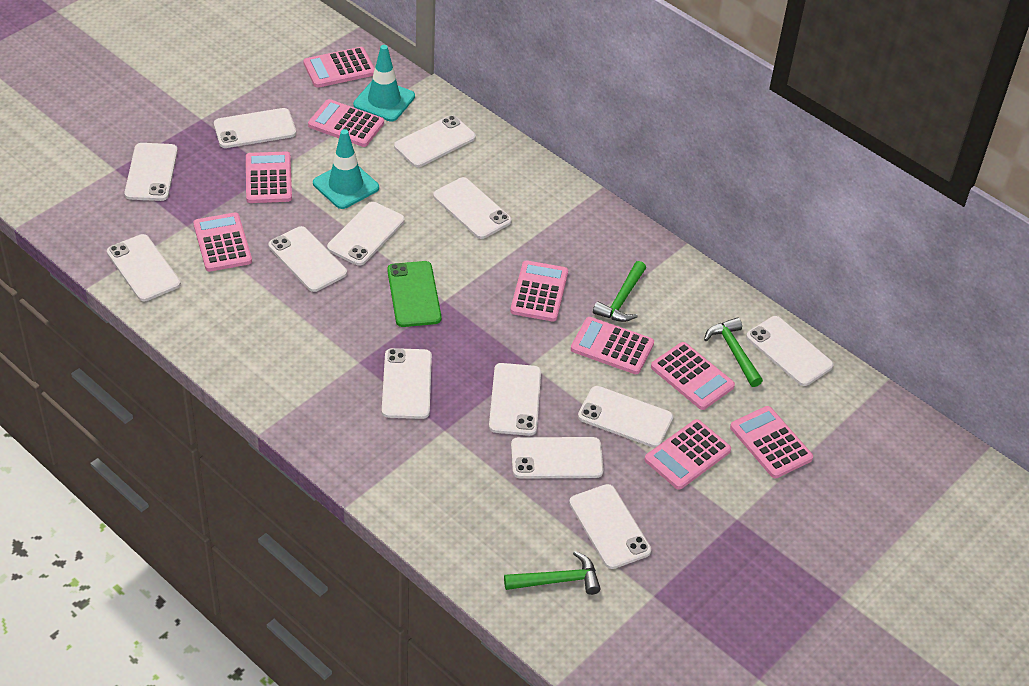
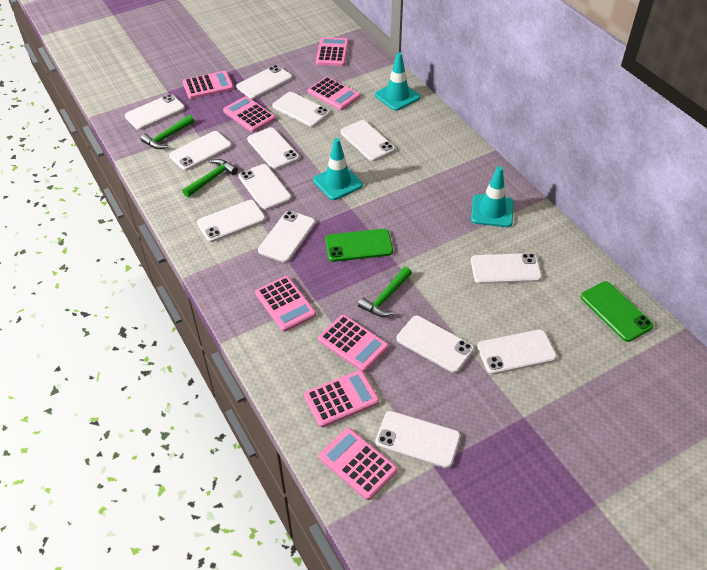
green phone: 1 -> 2
pink calculator: 9 -> 8
turquoise traffic cone: 2 -> 3

